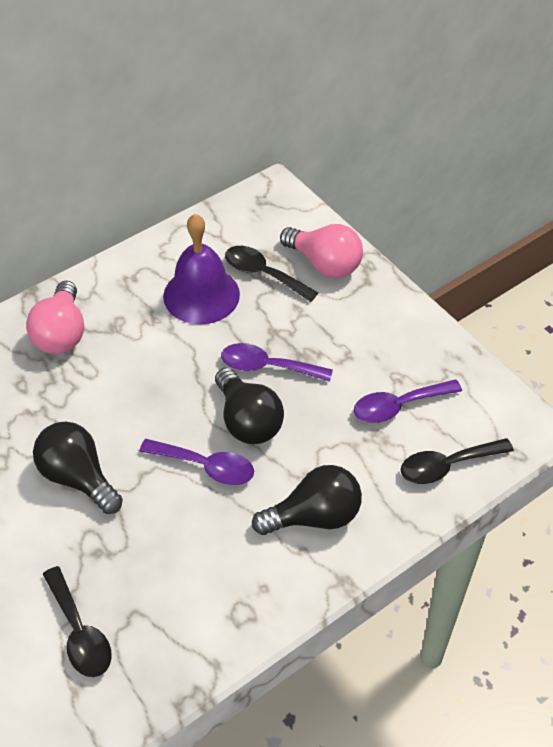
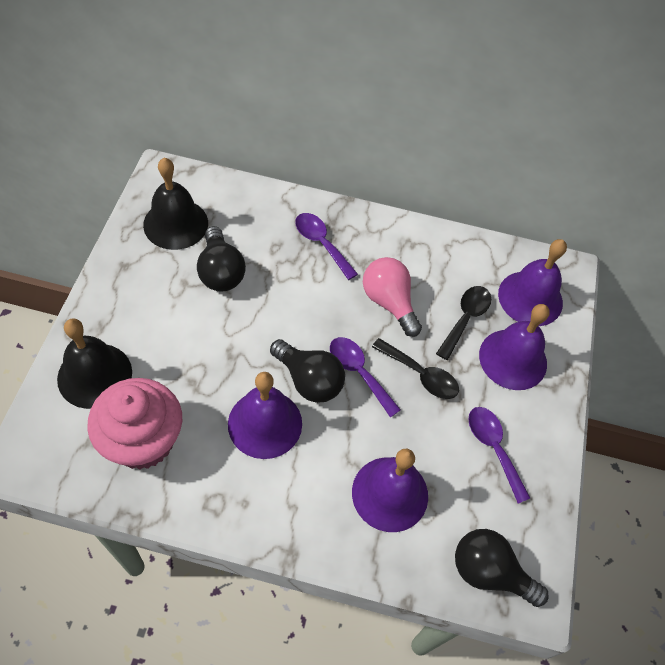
black bell: 0 -> 2
black spoon: 3 -> 2
pink cupcake: 0 -> 1
pink light bulb: 2 -> 1
purple bell: 1 -> 4

